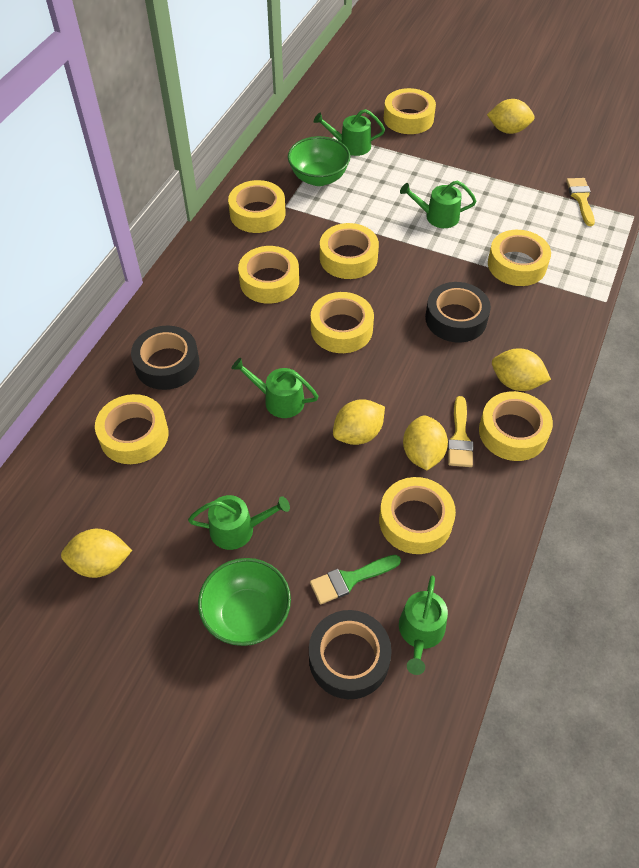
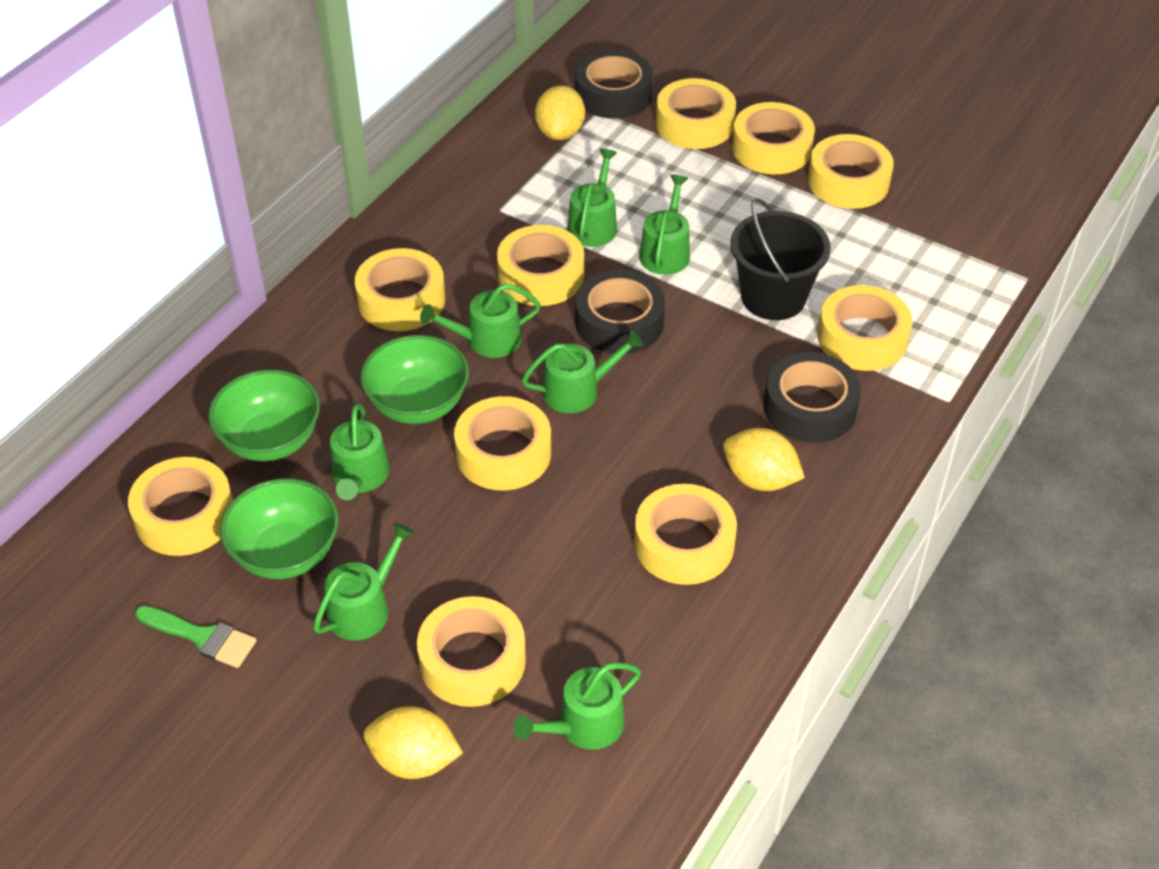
black bucket: 0 -> 1
green bowl: 2 -> 3
green watering can: 5 -> 7
yellow brush: 2 -> 0
yellow lemon: 5 -> 3
yellow tape: 9 -> 10

